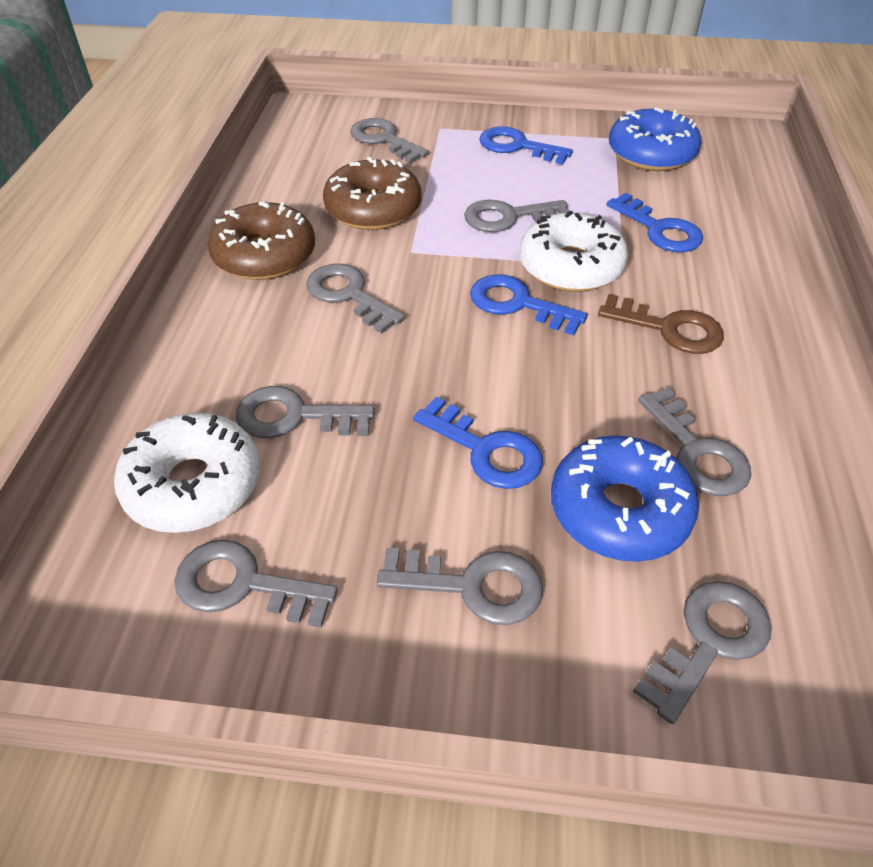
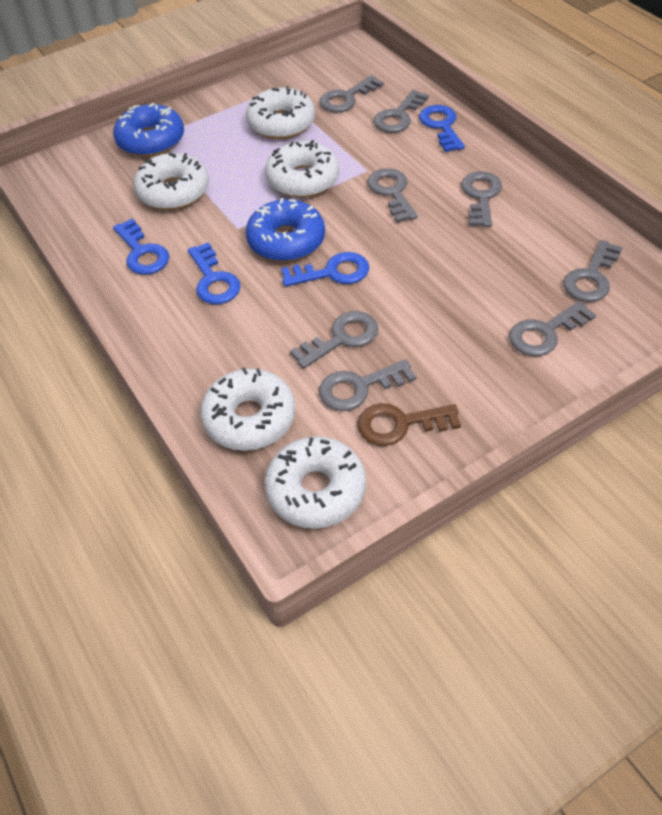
brown donut: 2 -> 0
white donut: 2 -> 5

